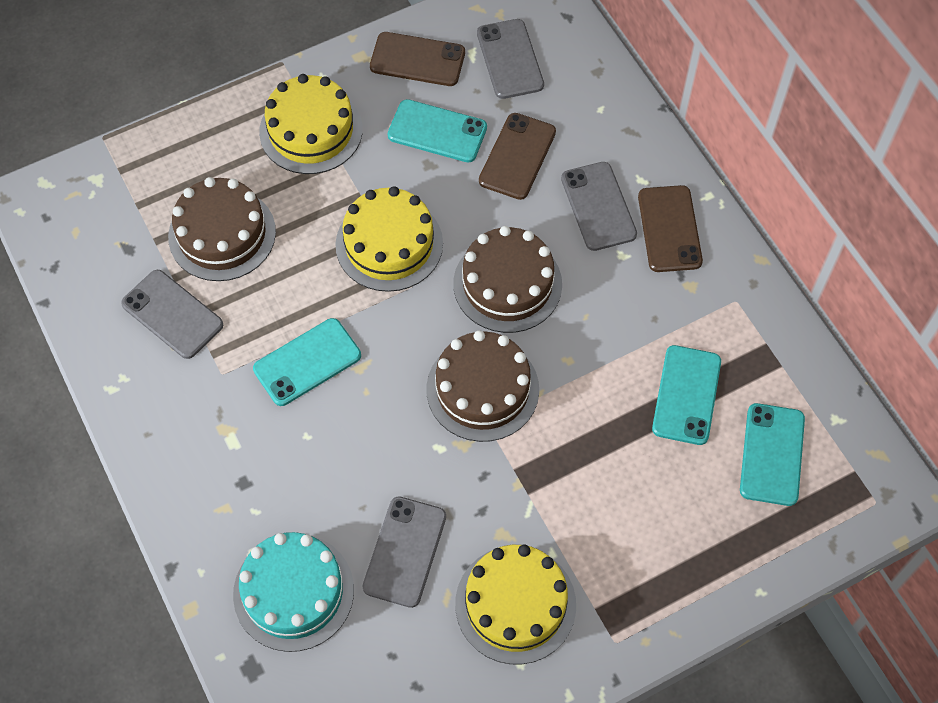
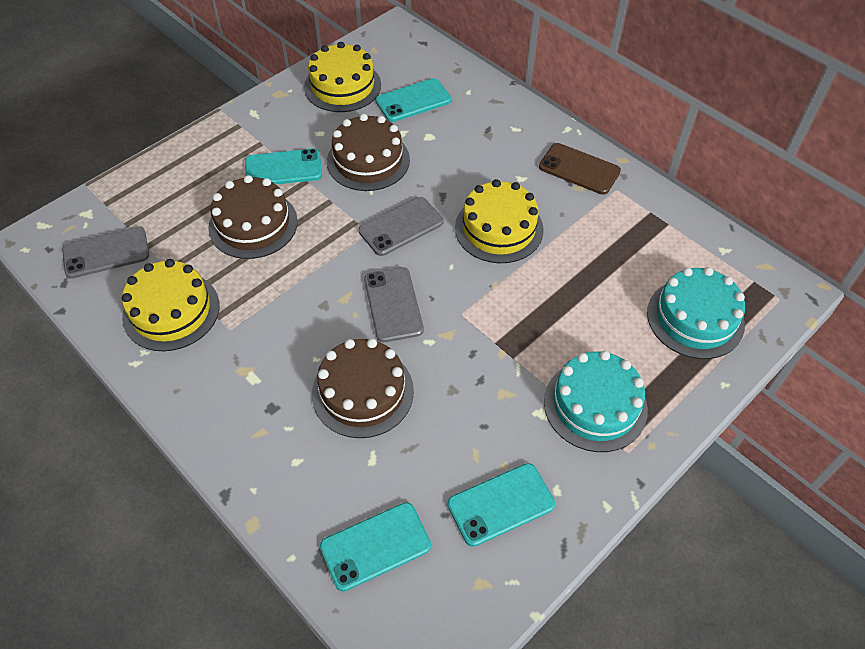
brown phone: 3 -> 1
grey phone: 4 -> 3
turquoise cake: 1 -> 2

